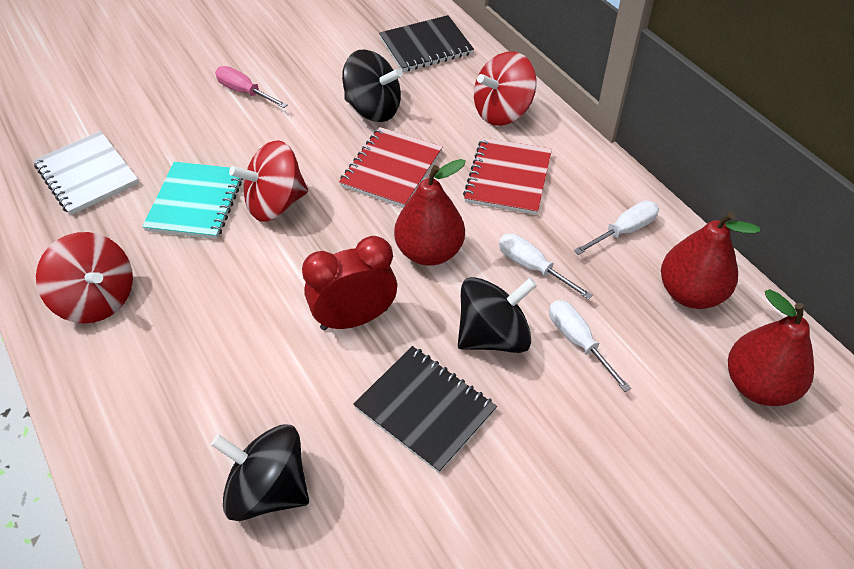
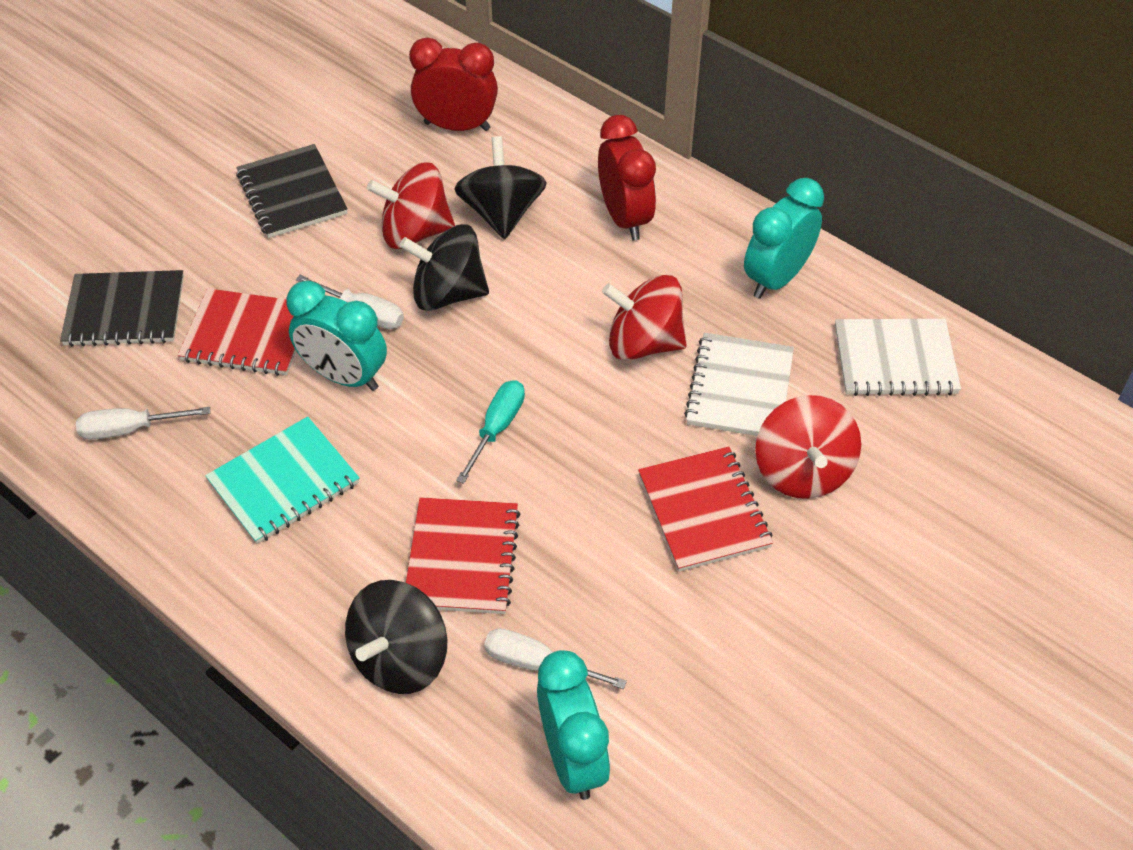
pink screwdriver: 1 -> 0
red clock: 1 -> 2
red notebook: 2 -> 3
red pear: 3 -> 0
turquoise clock: 0 -> 3
turquoise screwdriver: 0 -> 1
white notebook: 1 -> 2

